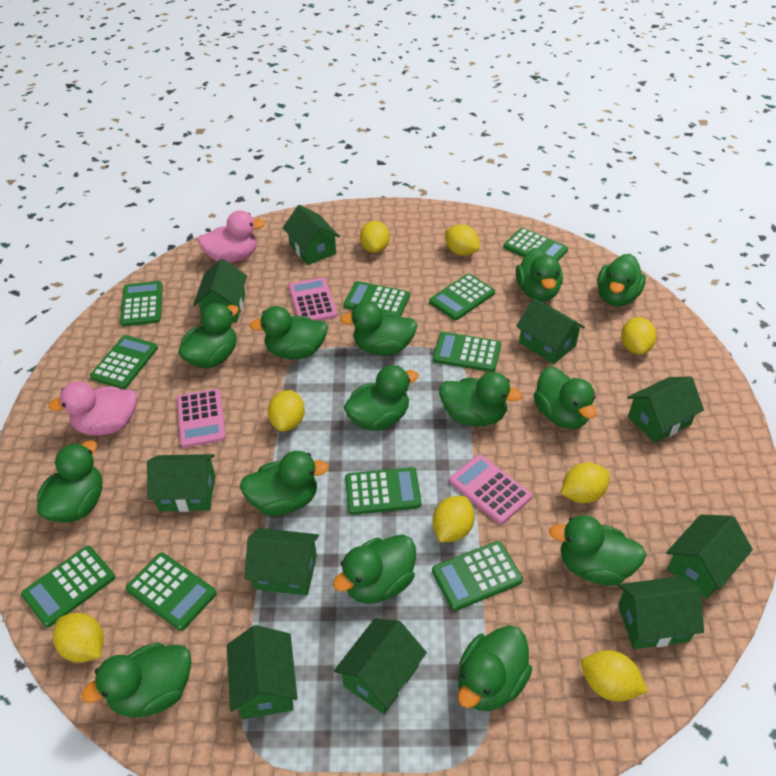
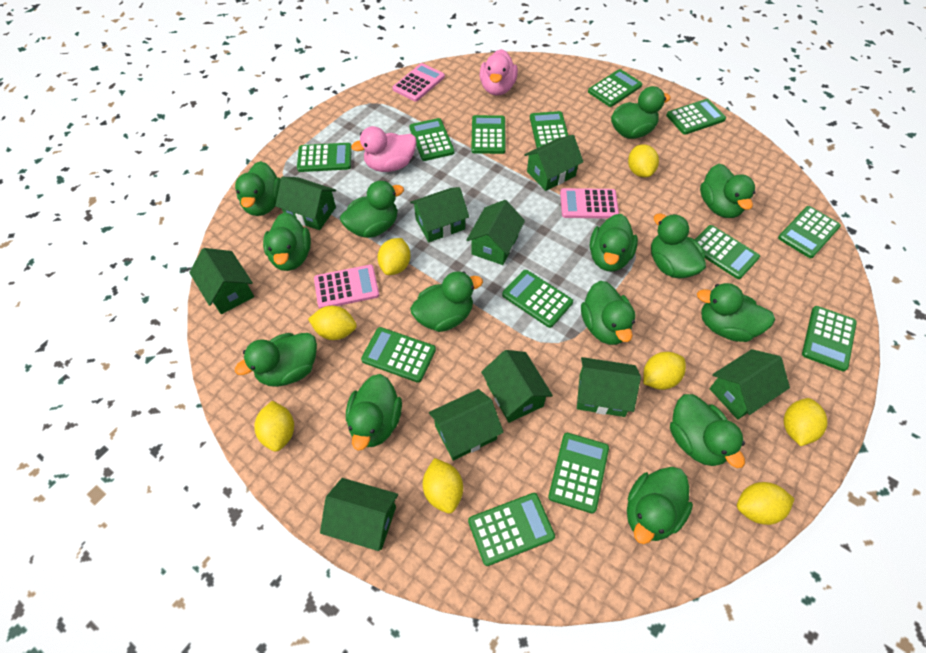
green calculator: 10 -> 13

